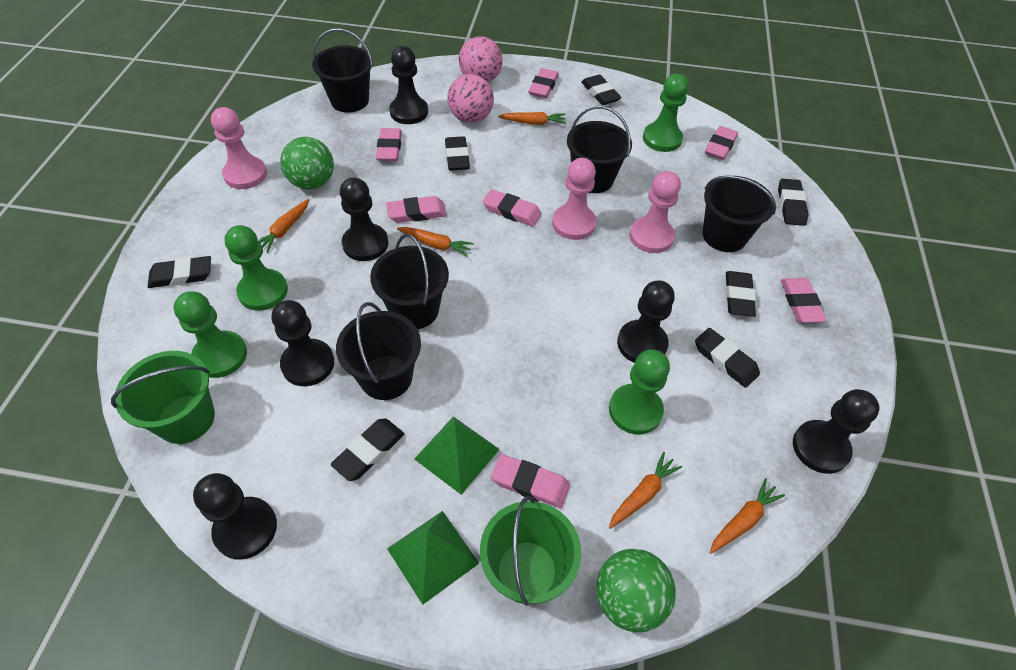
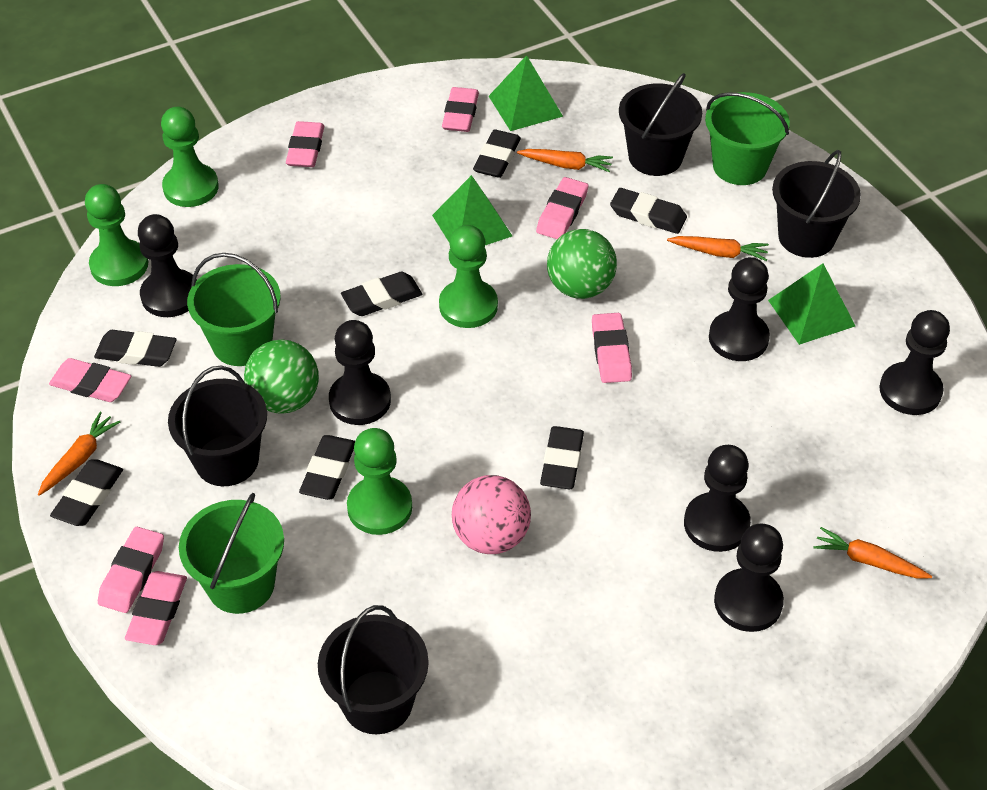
black bucket: 5 -> 4
green bucket: 2 -> 3
green pyramid: 2 -> 3
orange carrot: 5 -> 4
pink ball: 2 -> 1
pink pawn: 3 -> 0

